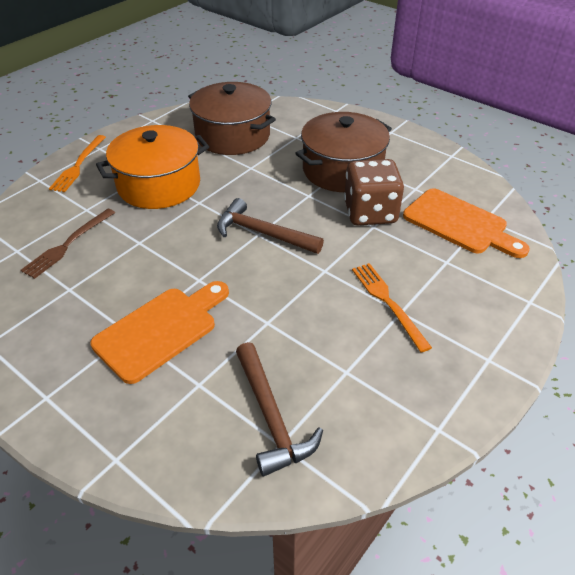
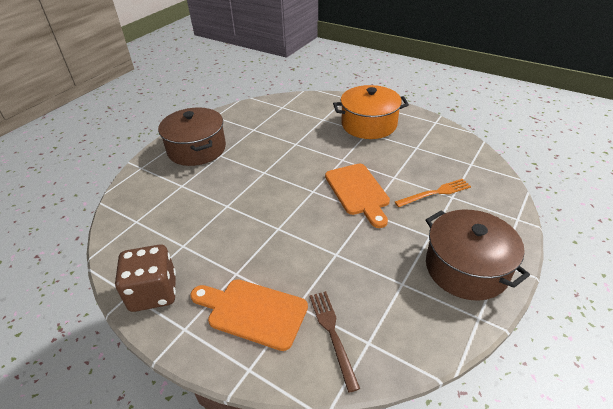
brown hammer: 2 -> 0
orange fork: 2 -> 1

